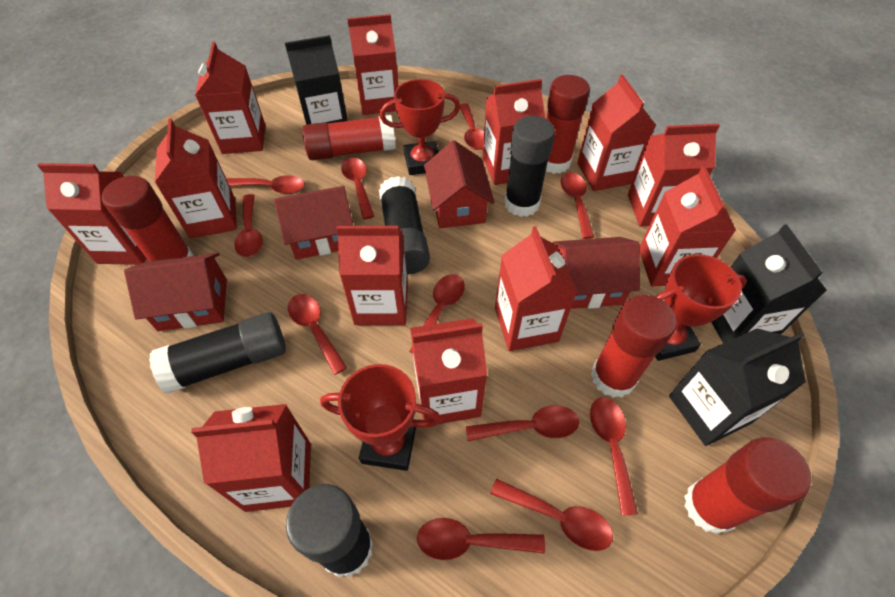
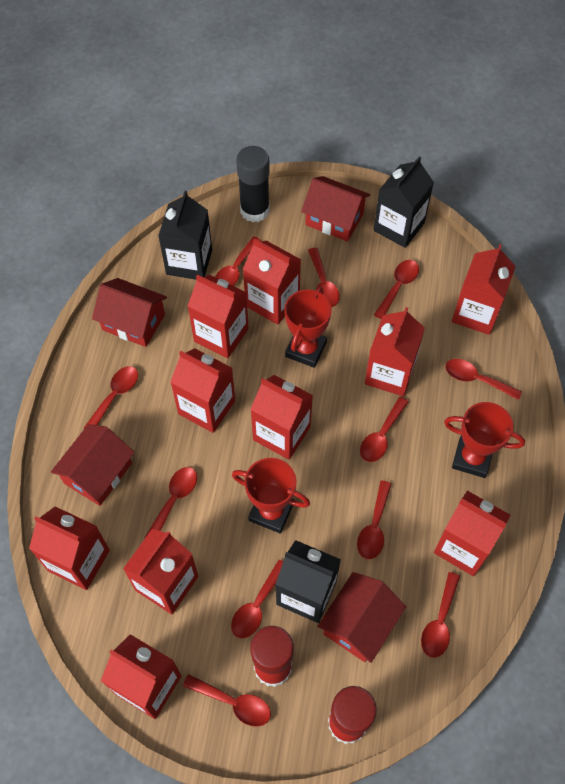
black glue stick: 4 -> 1
red carton: 12 -> 10
red glue stick: 5 -> 2

